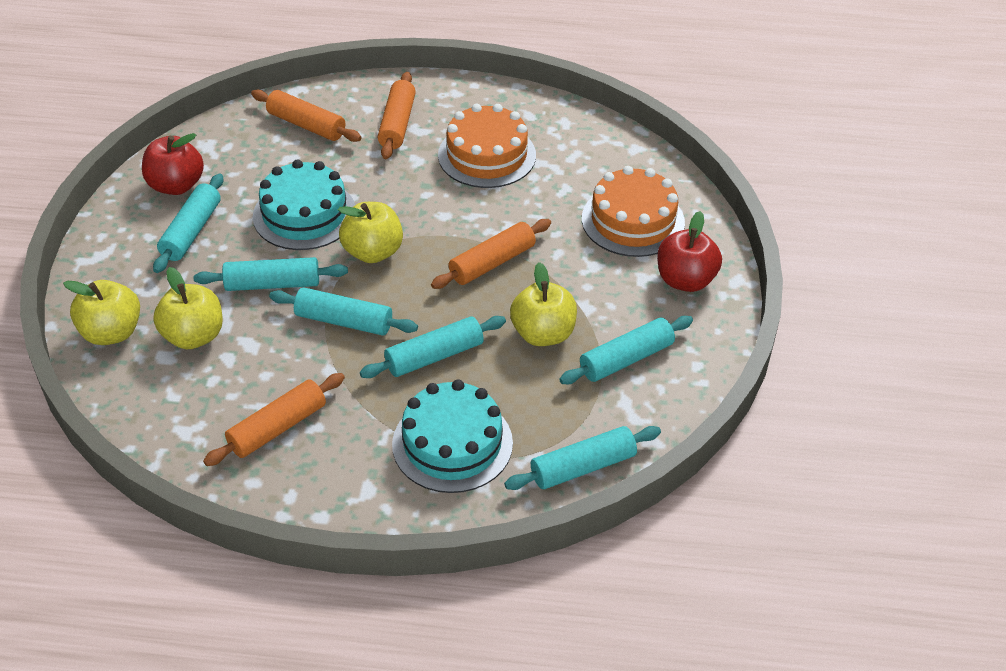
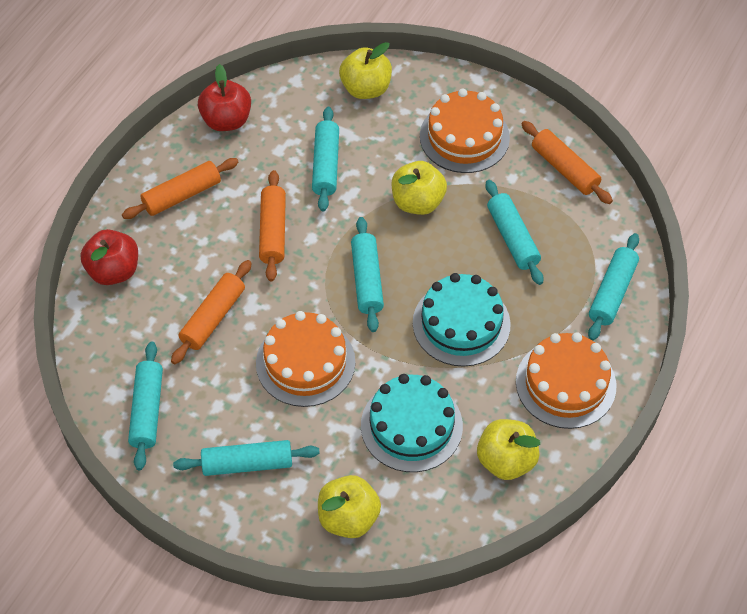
orange cake: 2 -> 3

